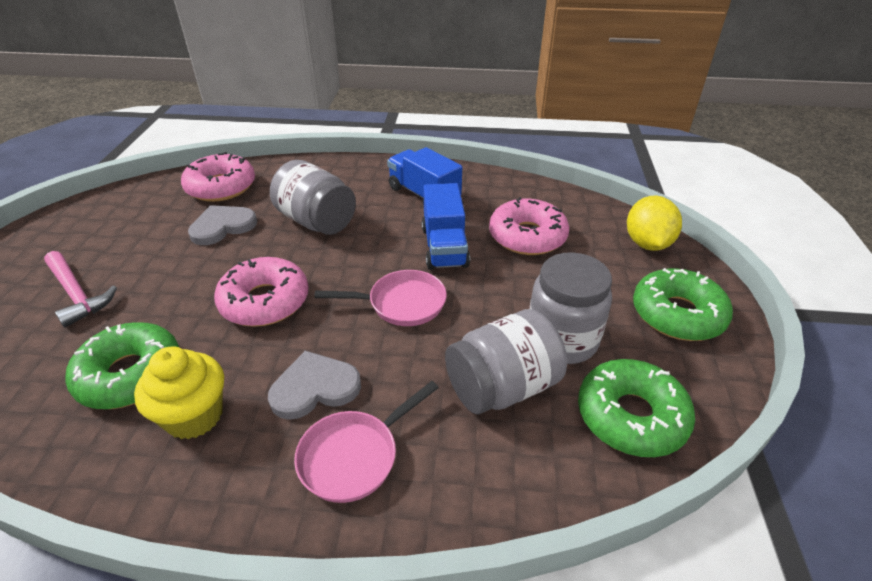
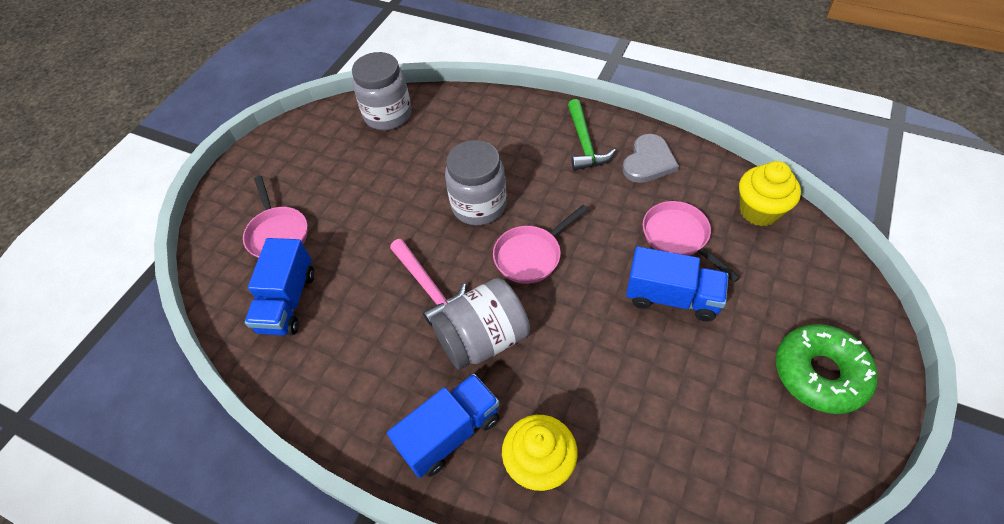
blue truck: 2 -> 3
green donut: 3 -> 1
green hammer: 0 -> 1
grey heart: 2 -> 1
pink donut: 3 -> 0
pink pan: 2 -> 3
yellow cupcake: 1 -> 2
yellow lemon: 1 -> 0

